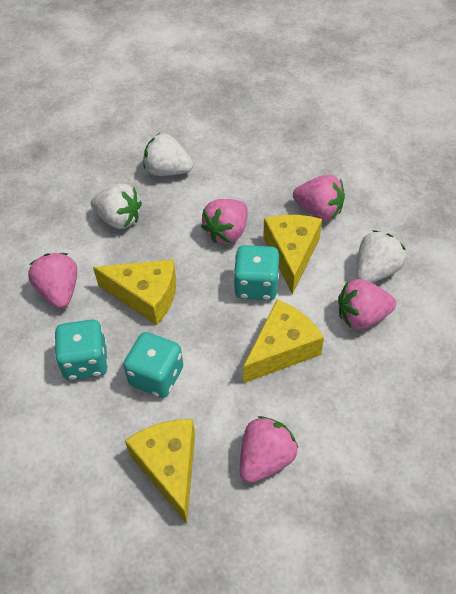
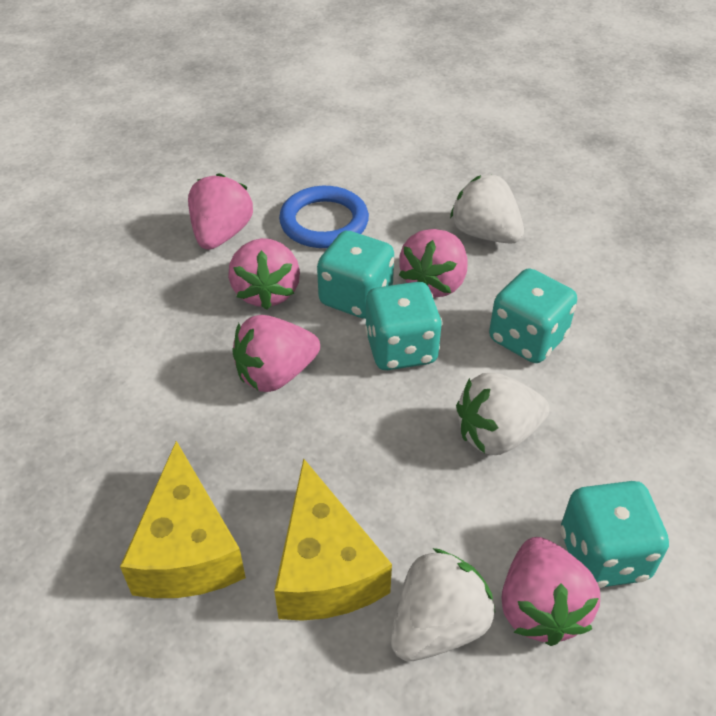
blue ring: 0 -> 1
turquoise dice: 3 -> 4
yellow cheese: 4 -> 2

